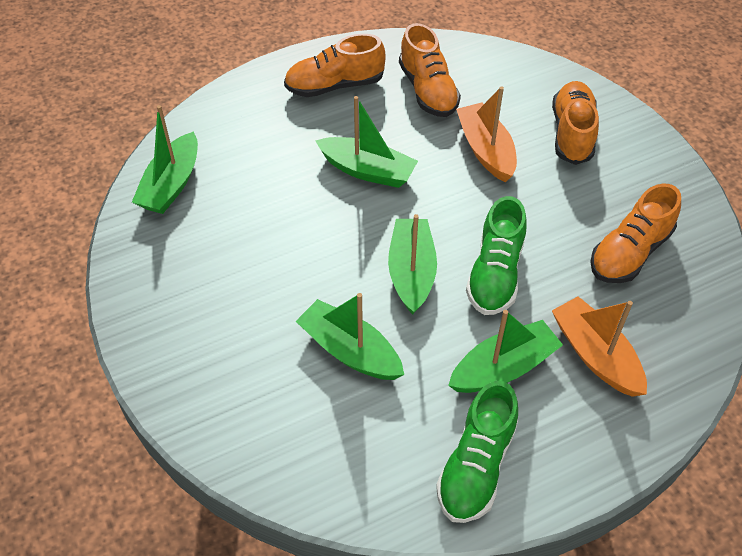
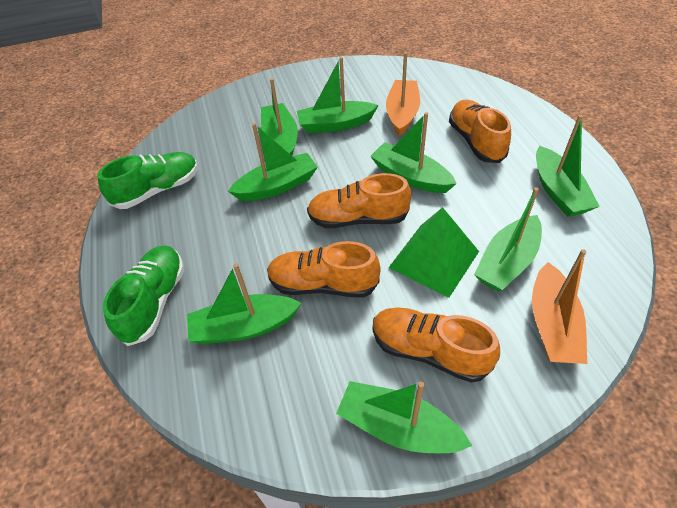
green boat: 5 -> 8
green pyramid: 0 -> 1

